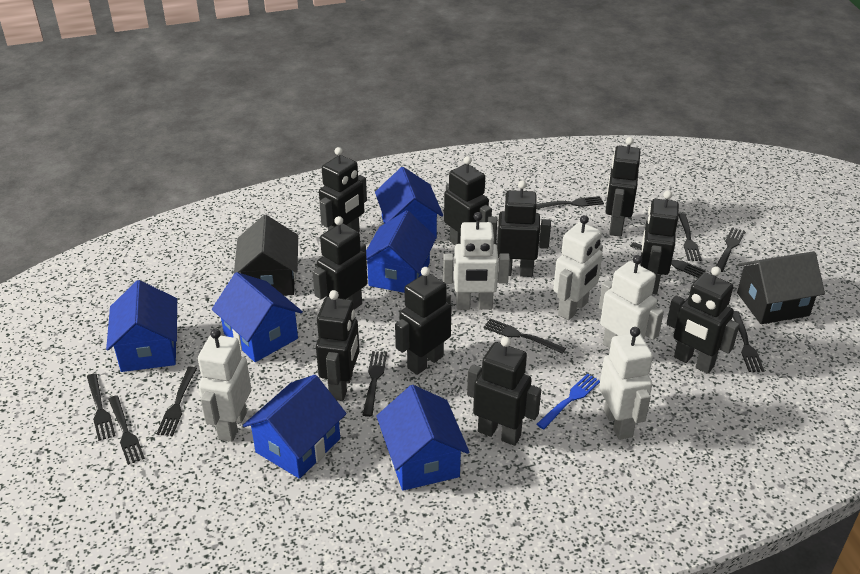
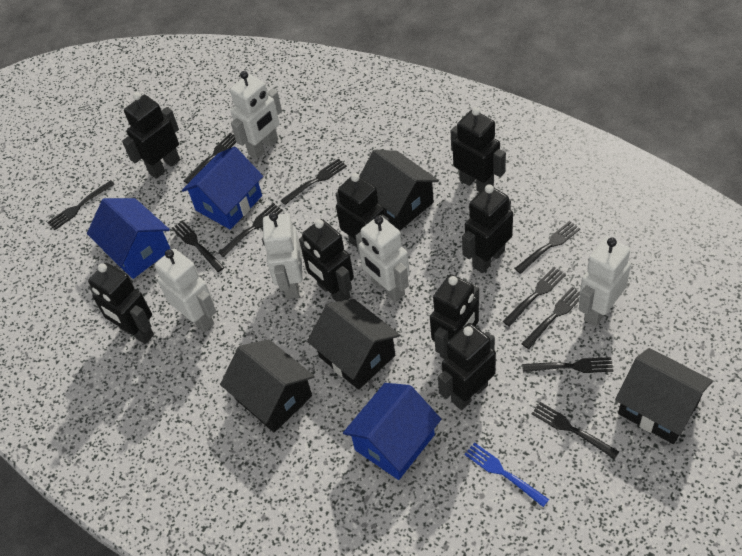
black house: 2 -> 4
black robot: 10 -> 8
blue house: 6 -> 3

